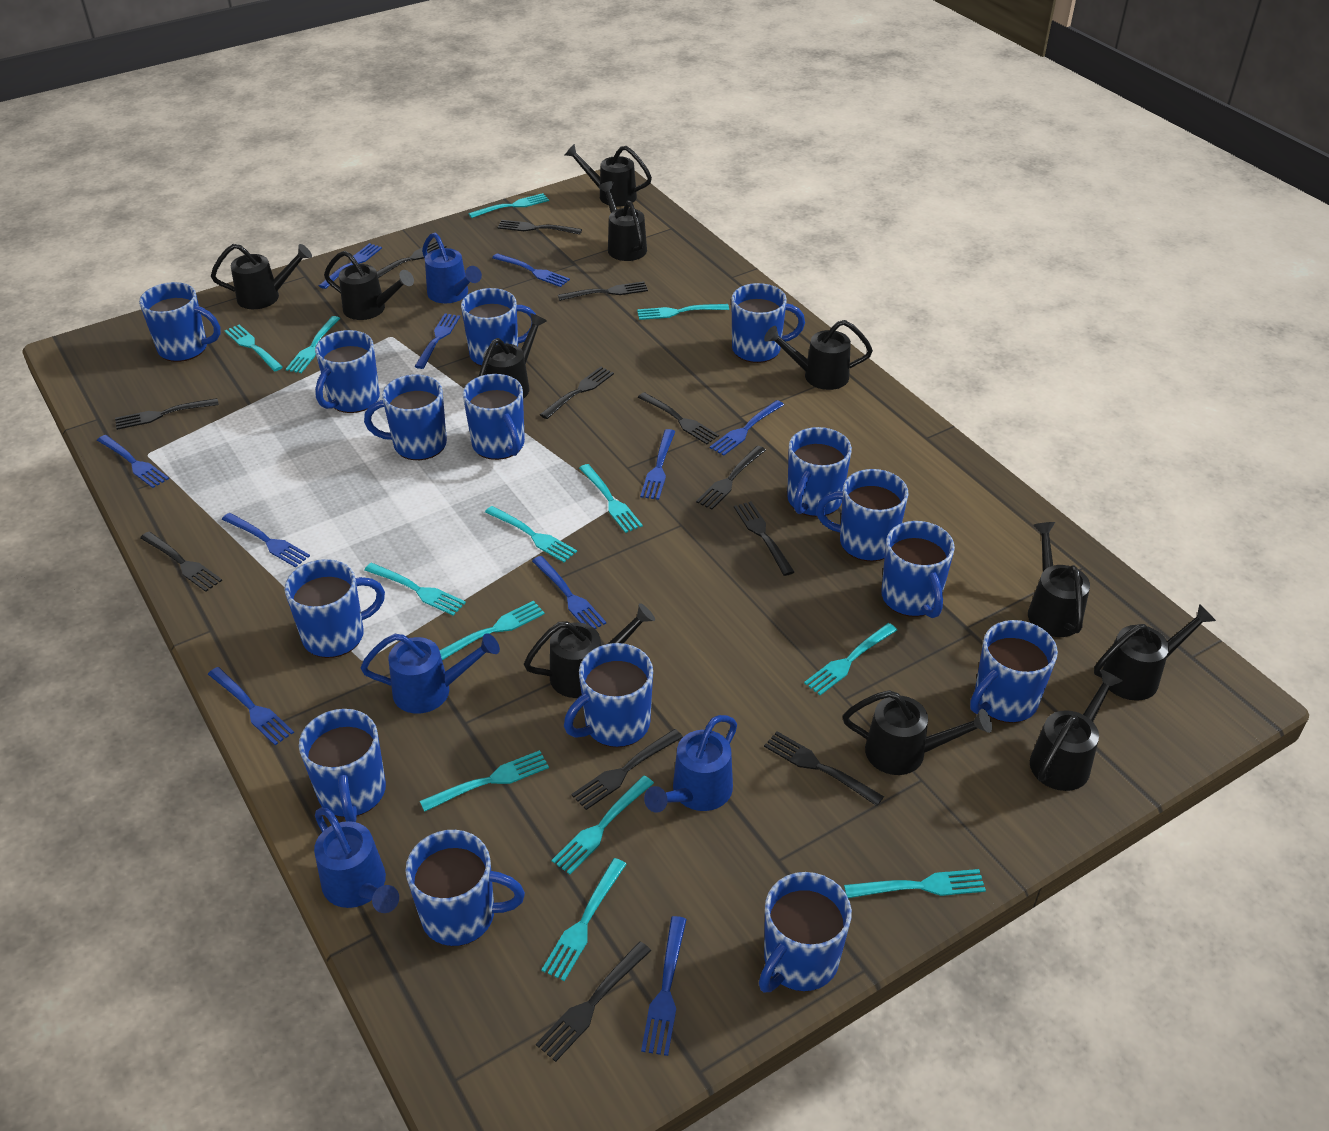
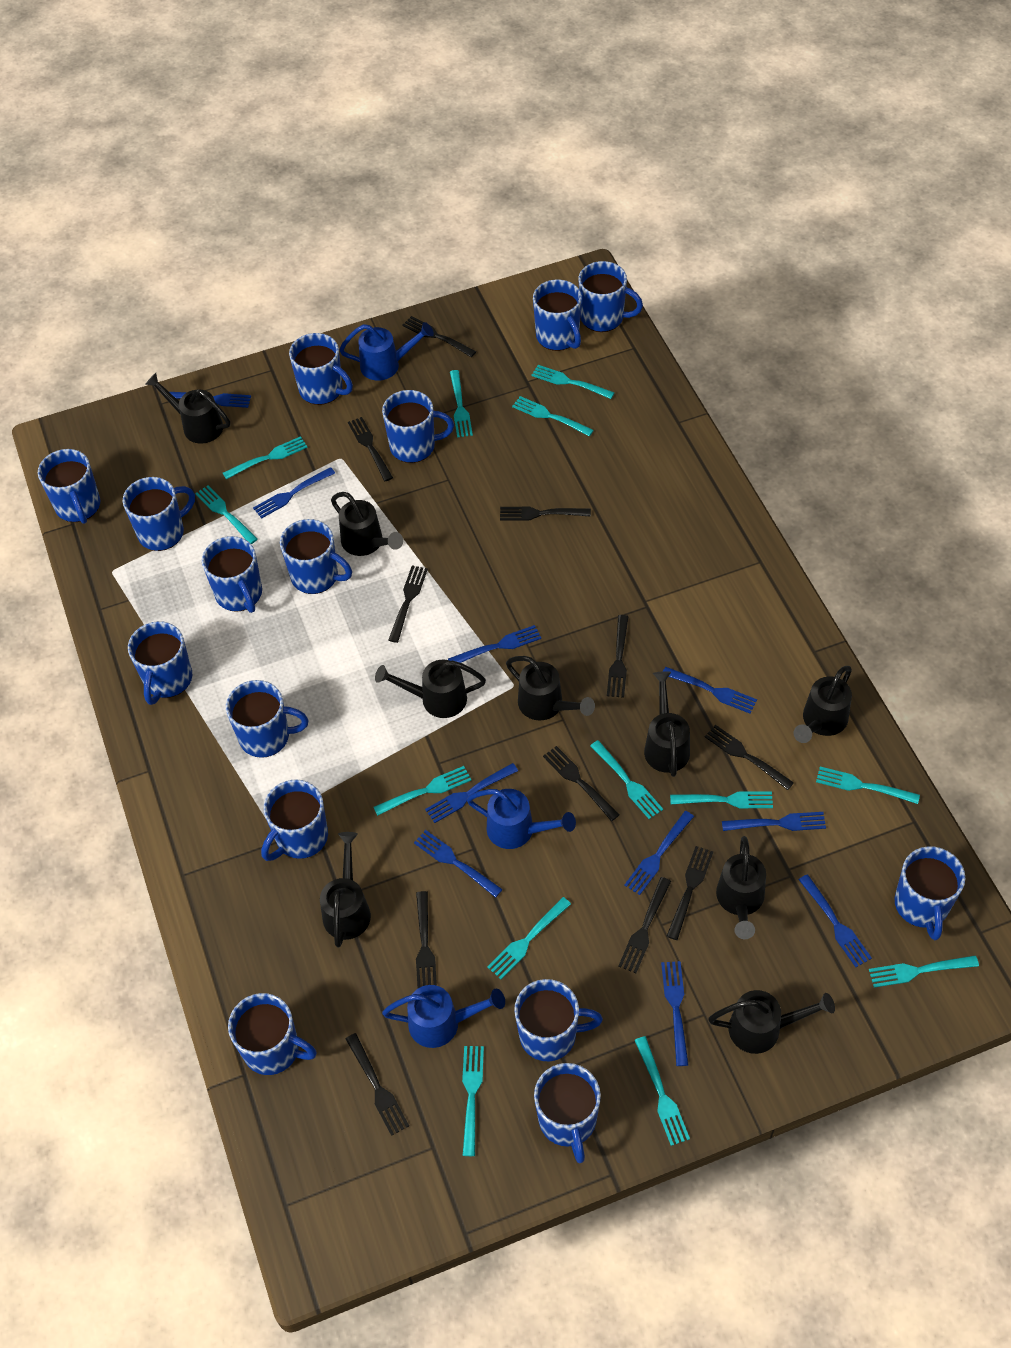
black fork: 12 -> 11
black watering can: 11 -> 9
blue watering can: 4 -> 3

